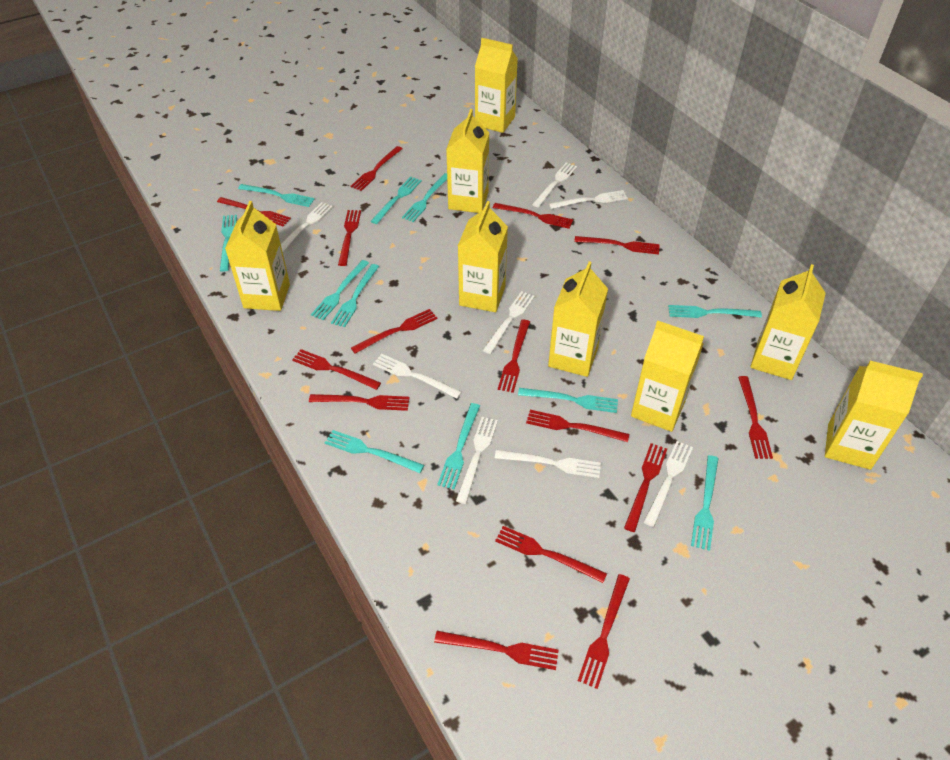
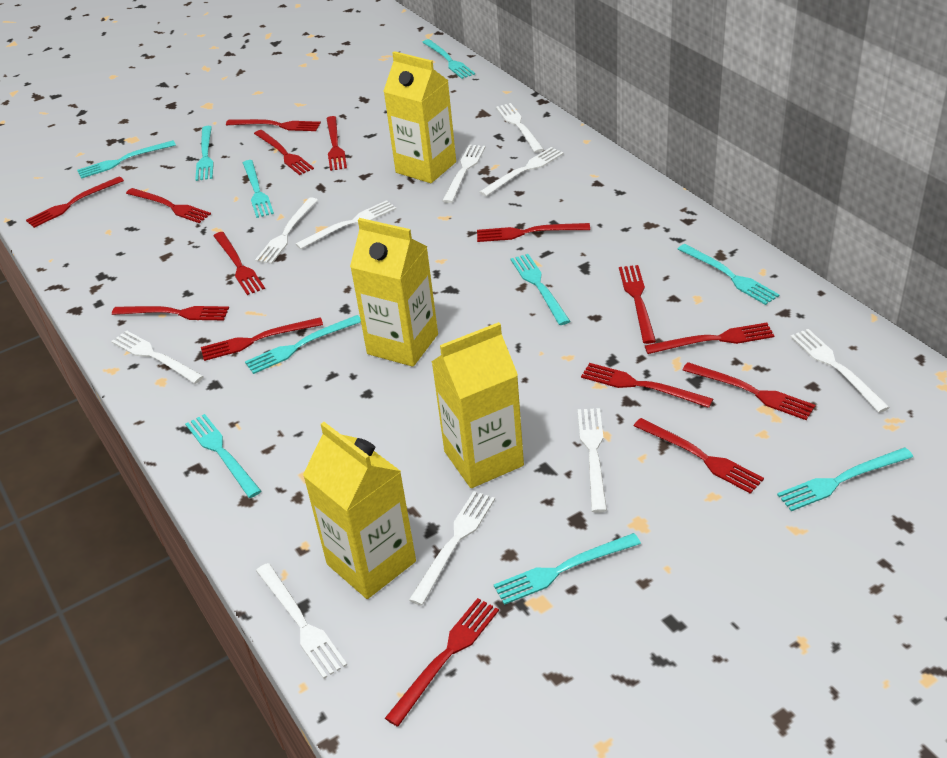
turquoise fork: 11 -> 10
white fork: 8 -> 10
yellow carton: 8 -> 4

